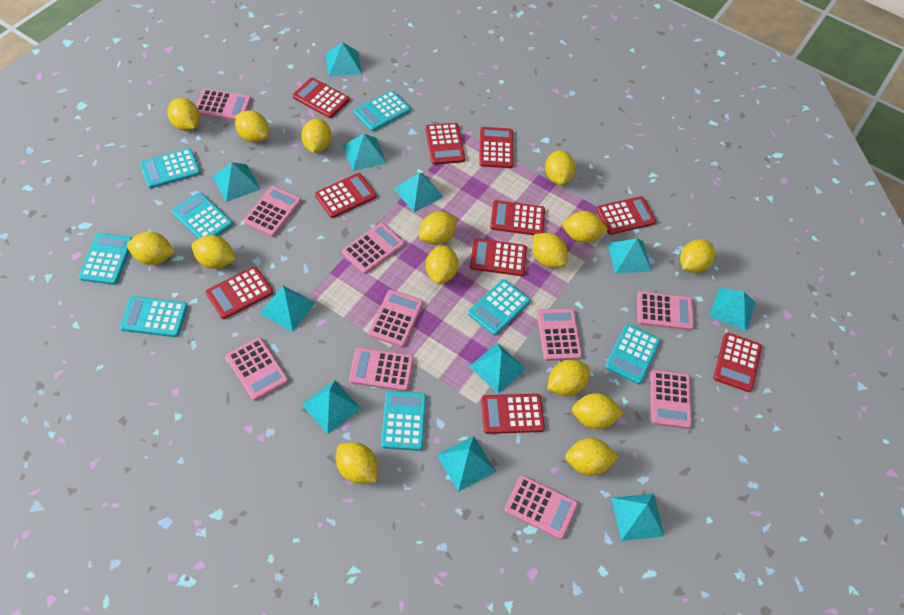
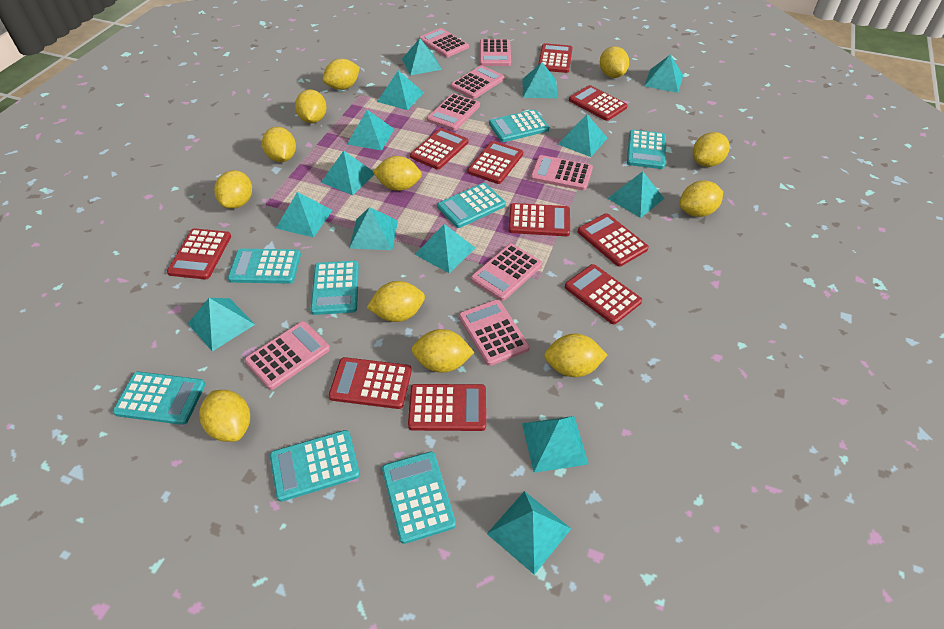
pink calculator: 10 -> 8
turquoise pyramid: 11 -> 14
yellow lemon: 15 -> 12

